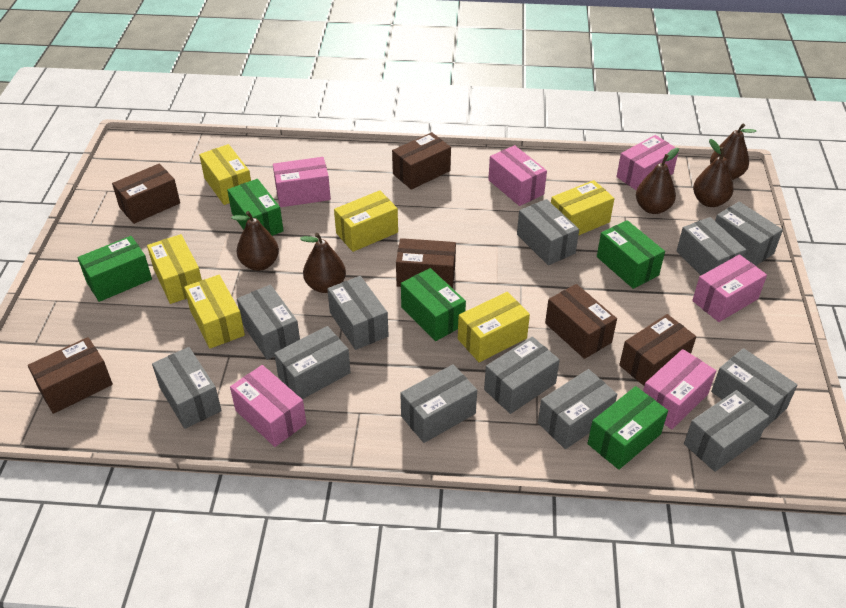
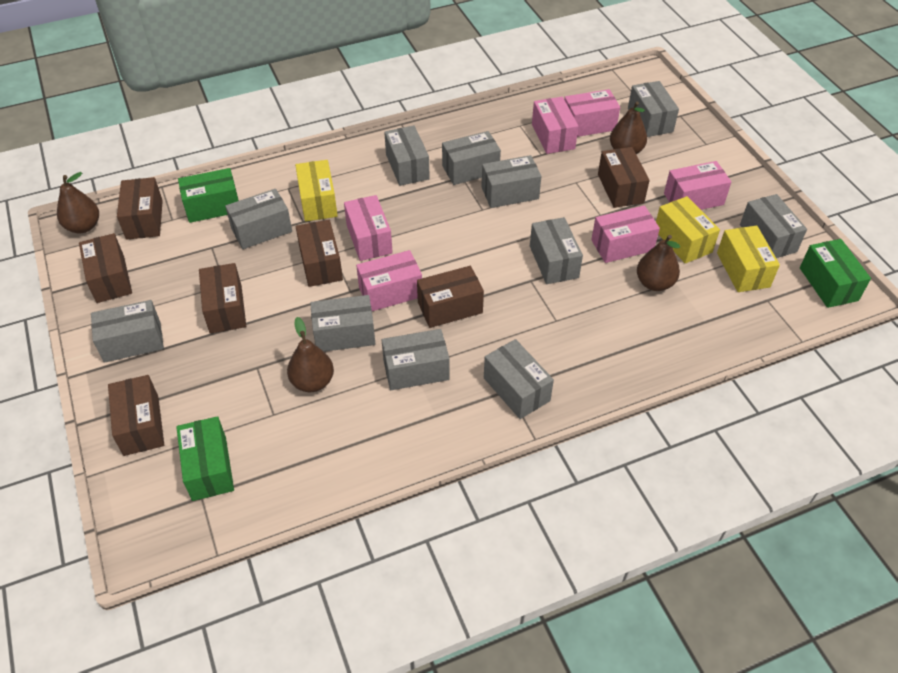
brown box: 6 -> 7
brown pear: 5 -> 4
green box: 5 -> 3
grey box: 12 -> 11
yellow box: 6 -> 3

